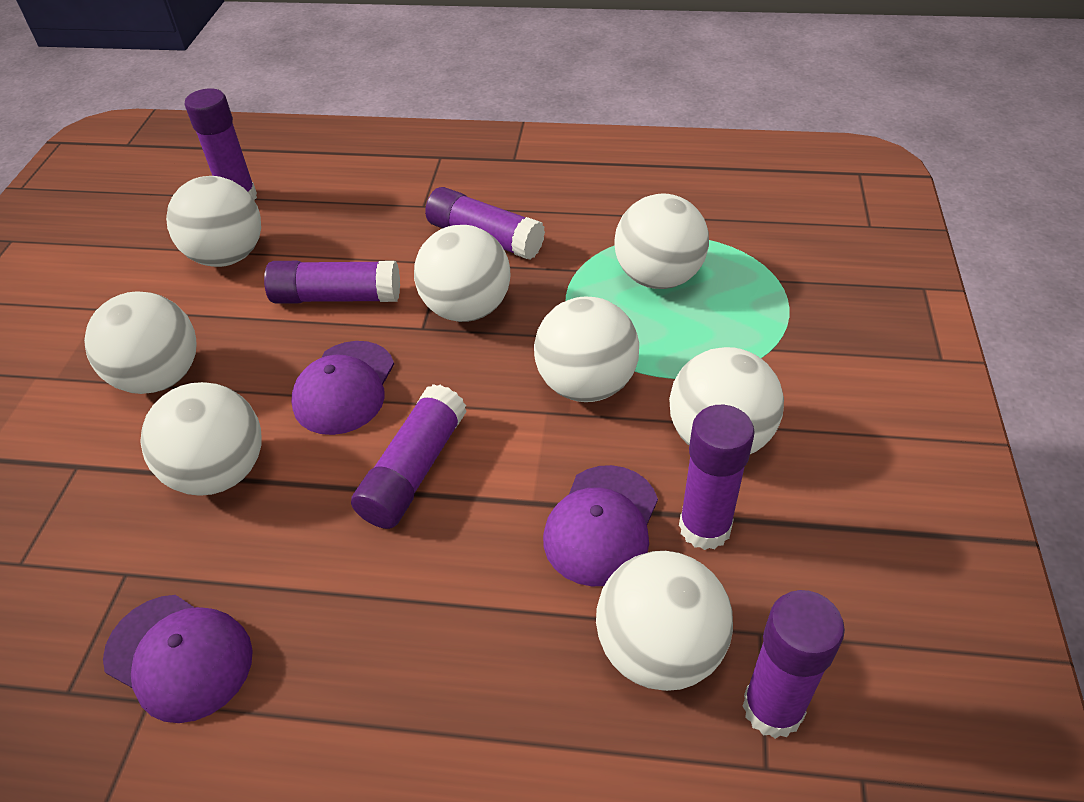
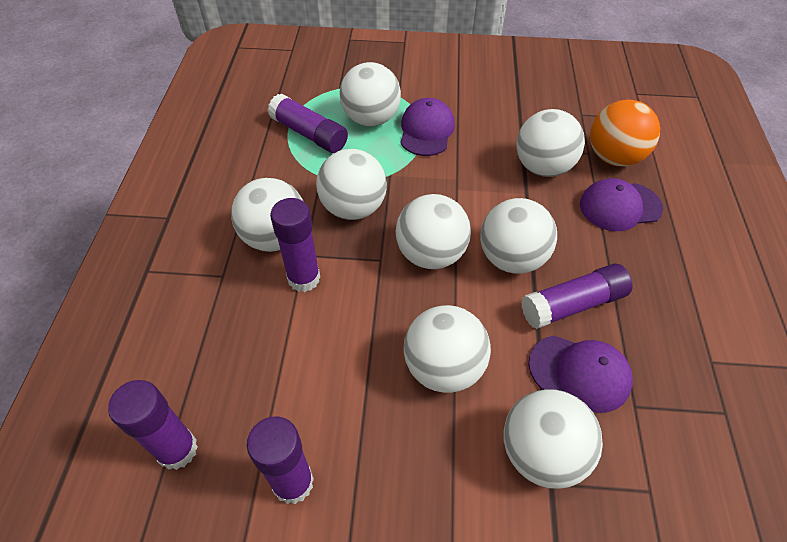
orange ball: 0 -> 1
purple glue stick: 6 -> 5

